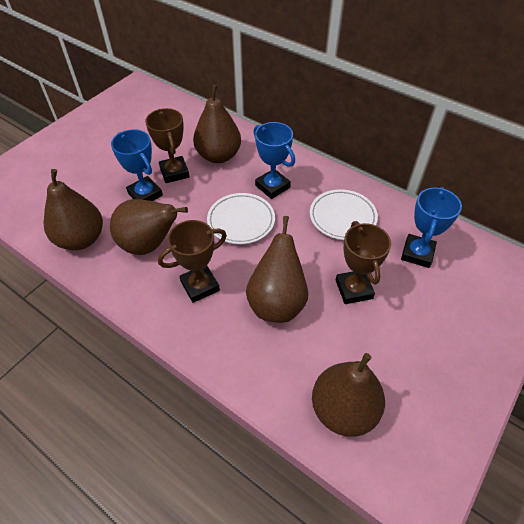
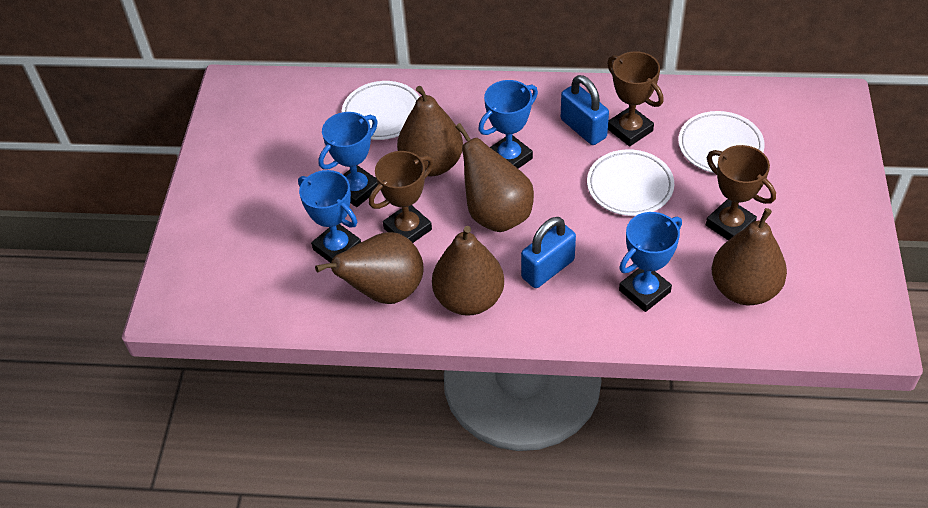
blue padlock: 0 -> 2
blue trophy: 3 -> 4
white plate: 2 -> 3

